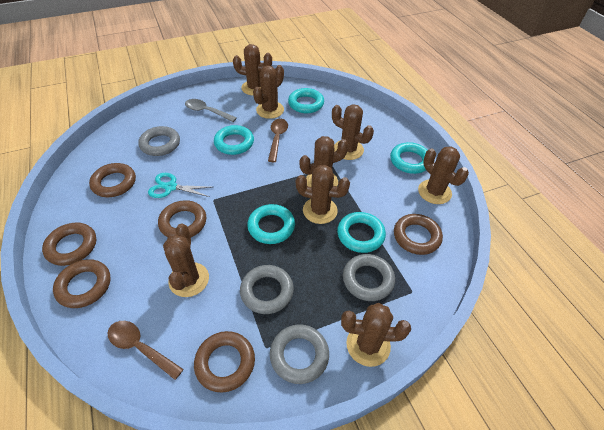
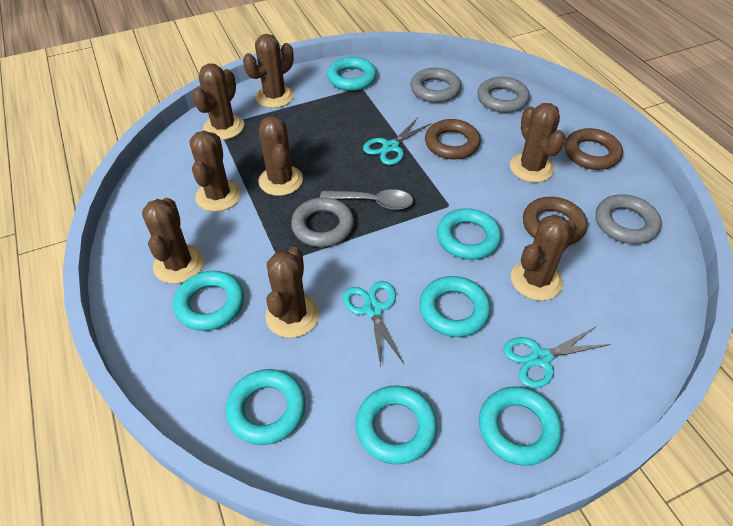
brown ring: 6 -> 3
brown spoon: 2 -> 0
turquoise ring: 5 -> 7
turquoise scissors: 1 -> 3

